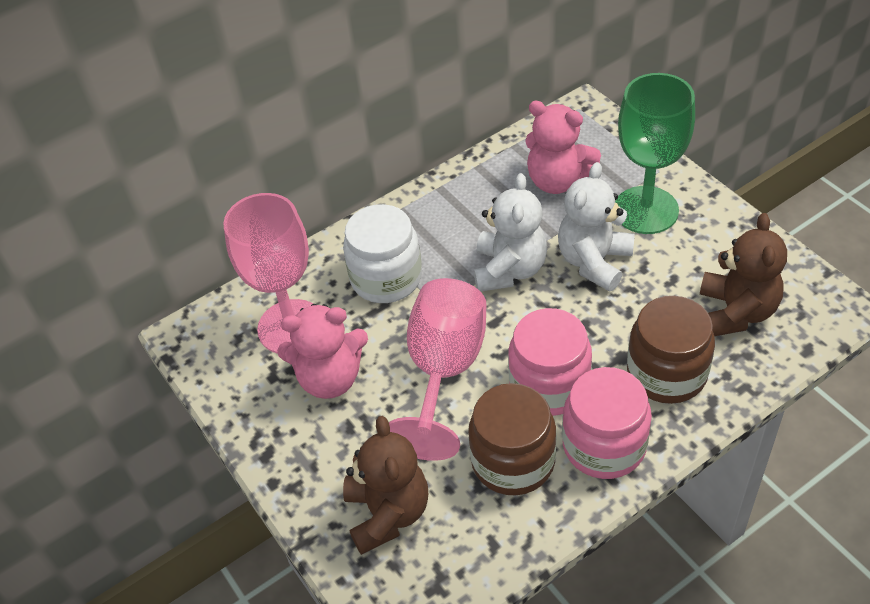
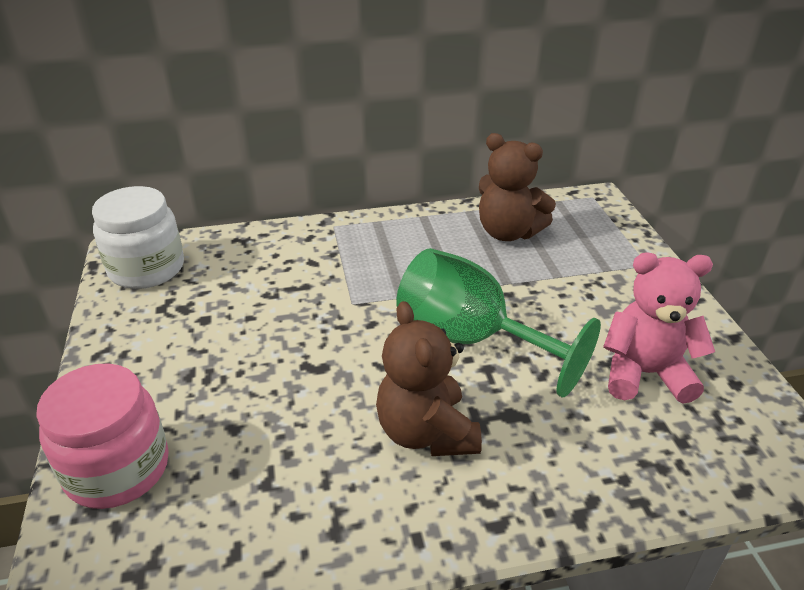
brown jar: 2 -> 0
pink goblet: 2 -> 0
pink jar: 2 -> 1
pink teddy bear: 2 -> 1
white teddy bear: 2 -> 0

